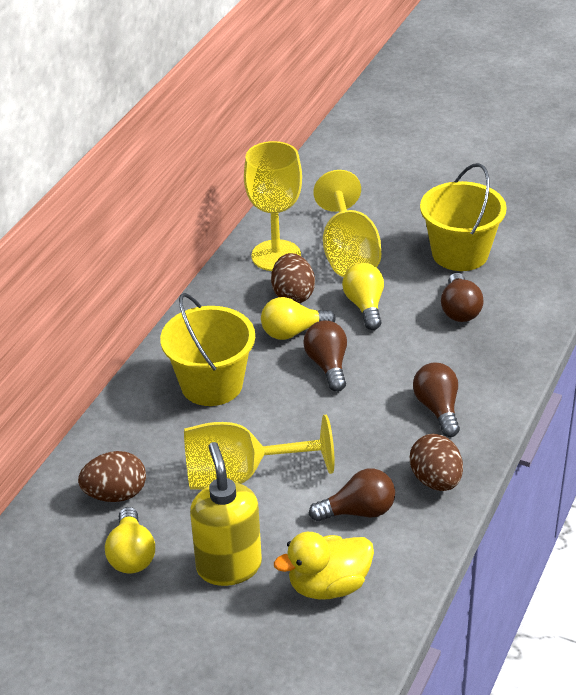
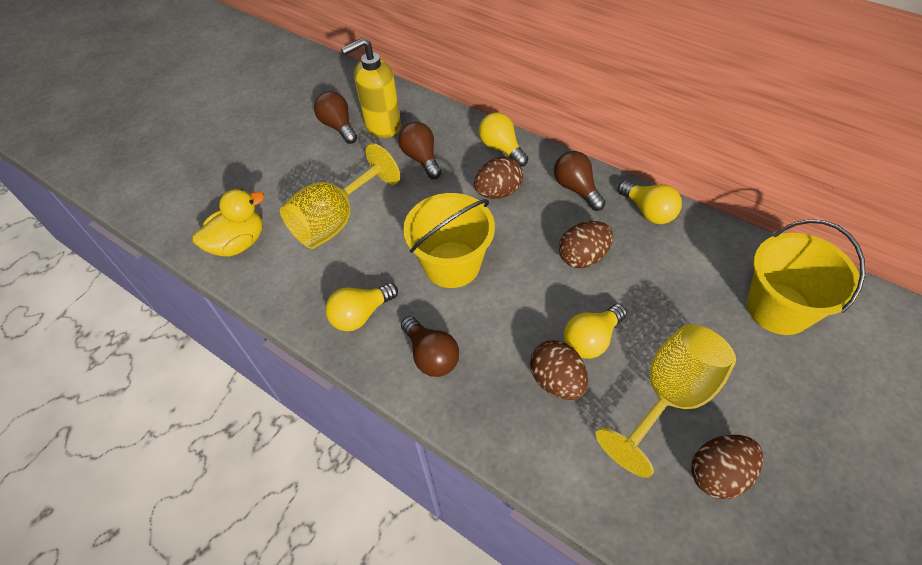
brown egg: 3 -> 4
yellow goblet: 3 -> 2
yellow light bulb: 3 -> 4

